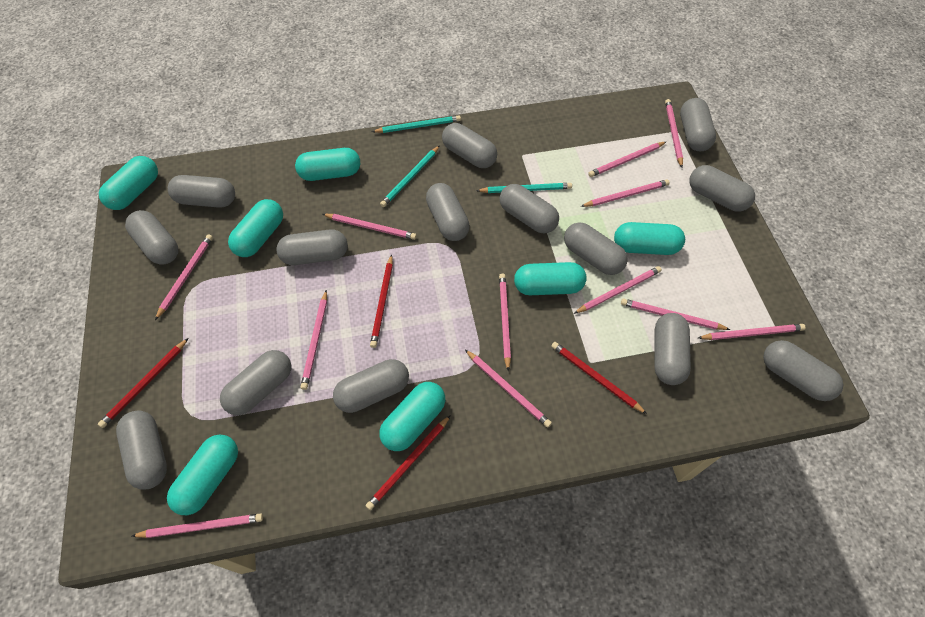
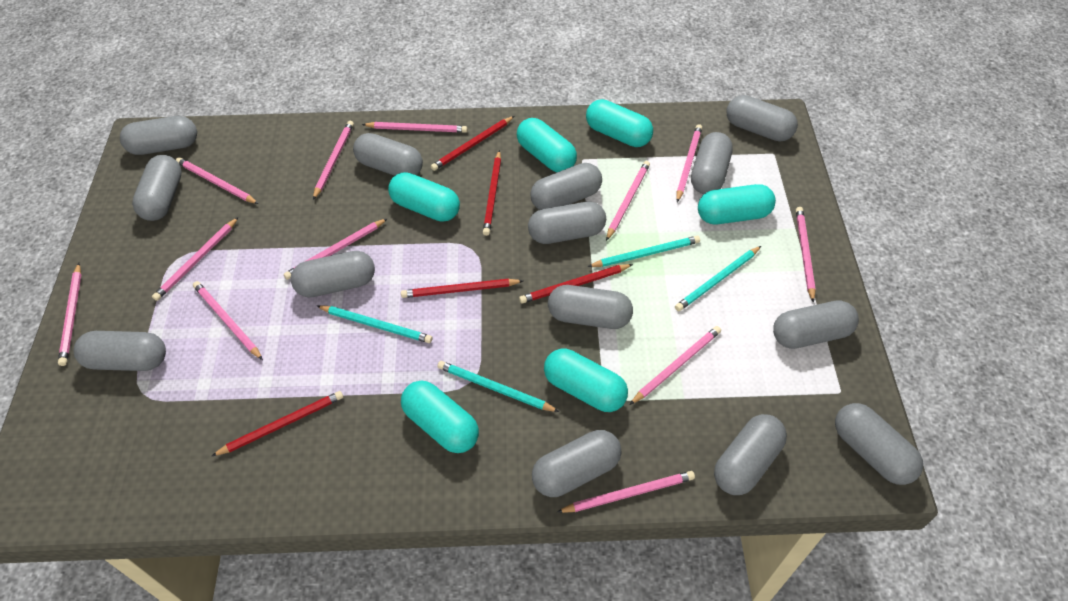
red pencil: 4 -> 5
turquoise capsule: 7 -> 6
turquoise pencil: 3 -> 4

